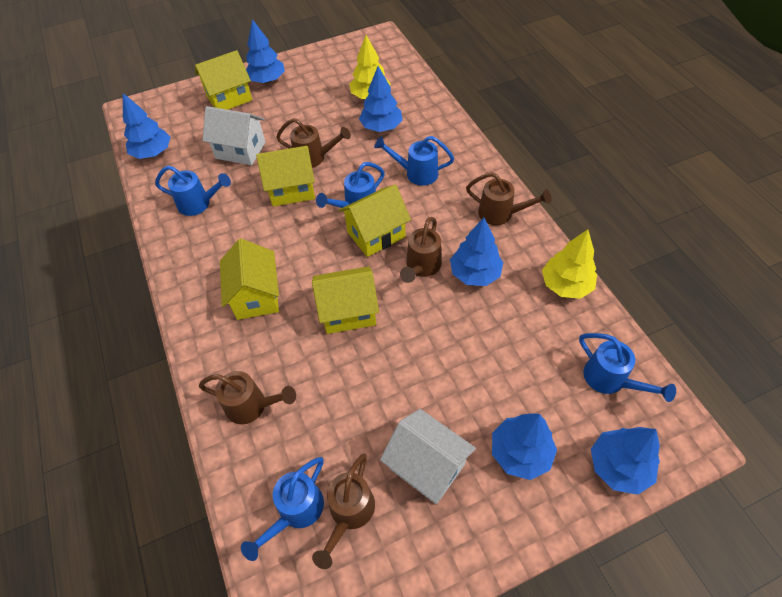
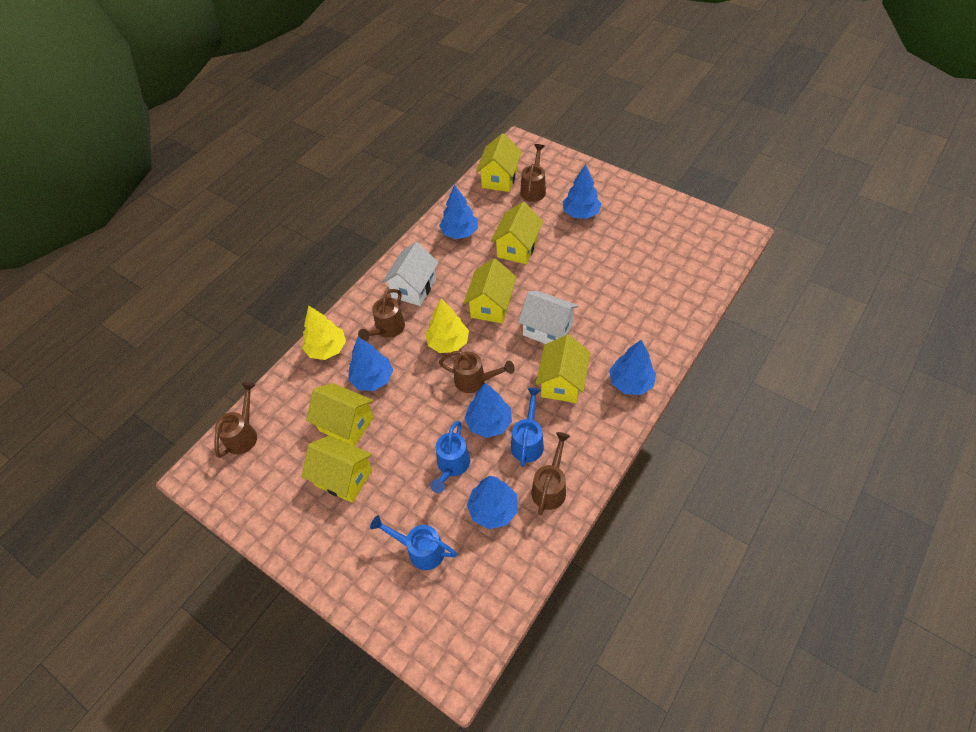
blue watering can: 5 -> 3
yellow house: 5 -> 6

